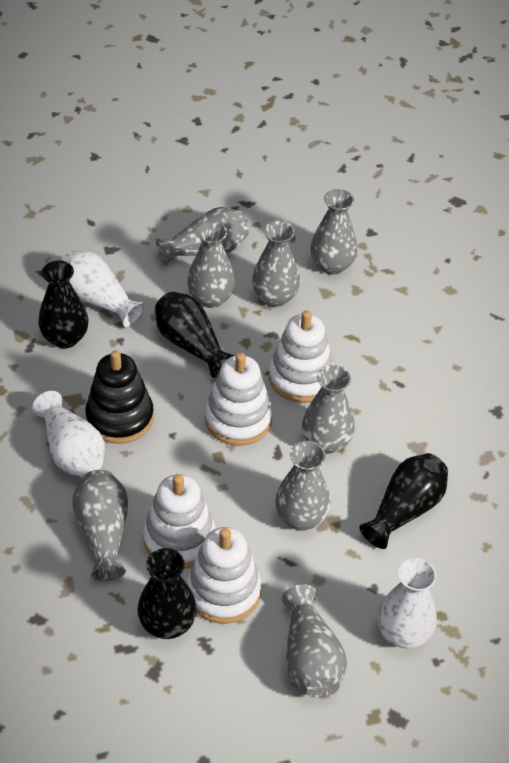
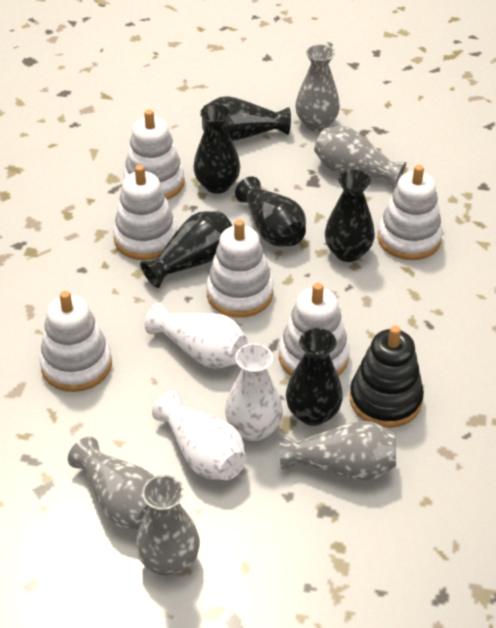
black vase: 4 -> 6
grey vase: 8 -> 5
white stacking toy: 4 -> 6

